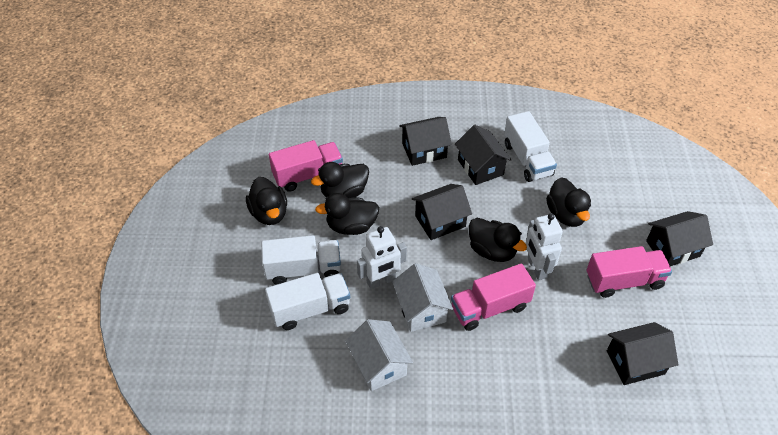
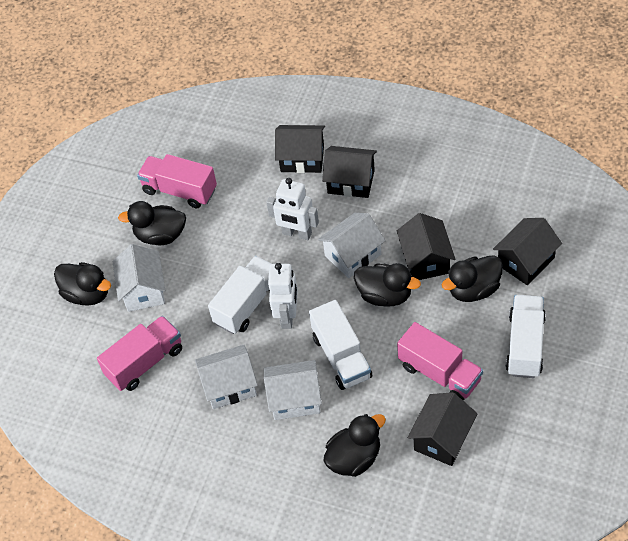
white house: 2 -> 4

